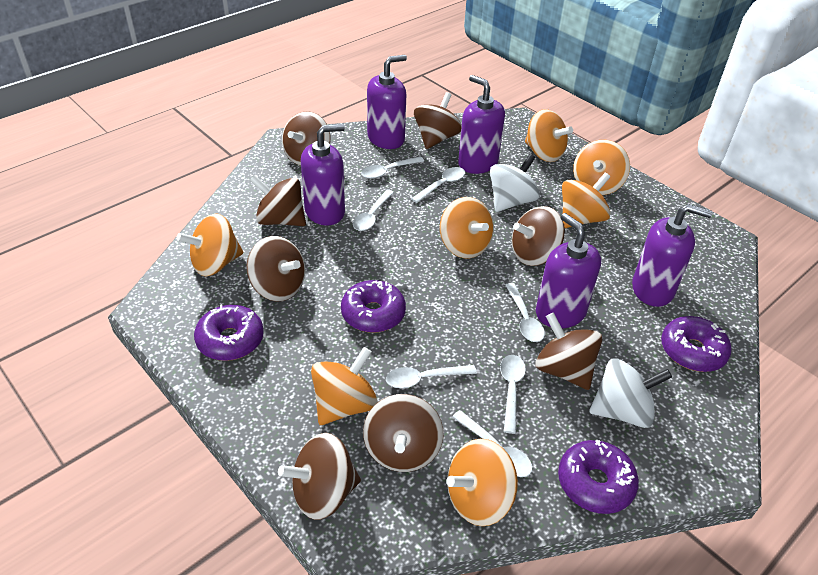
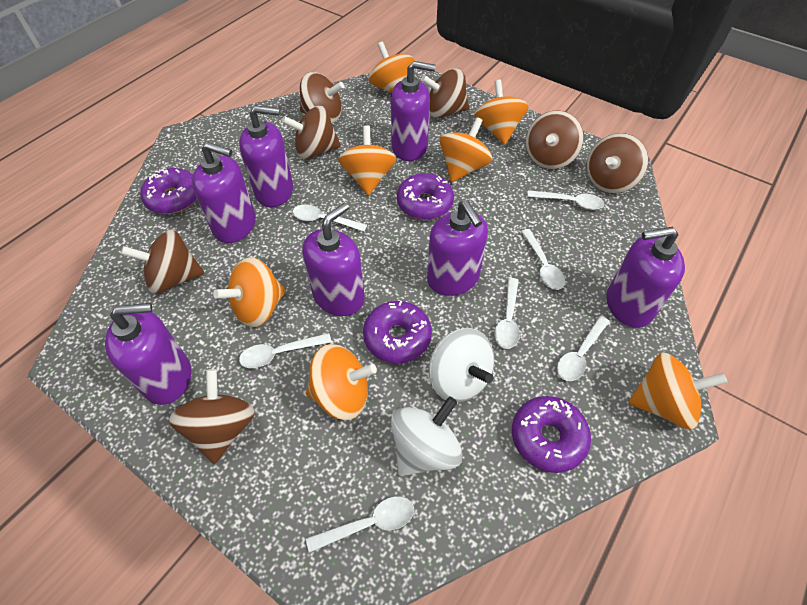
brown spinning top: 8 -> 7
purple soap dispenser: 5 -> 7

